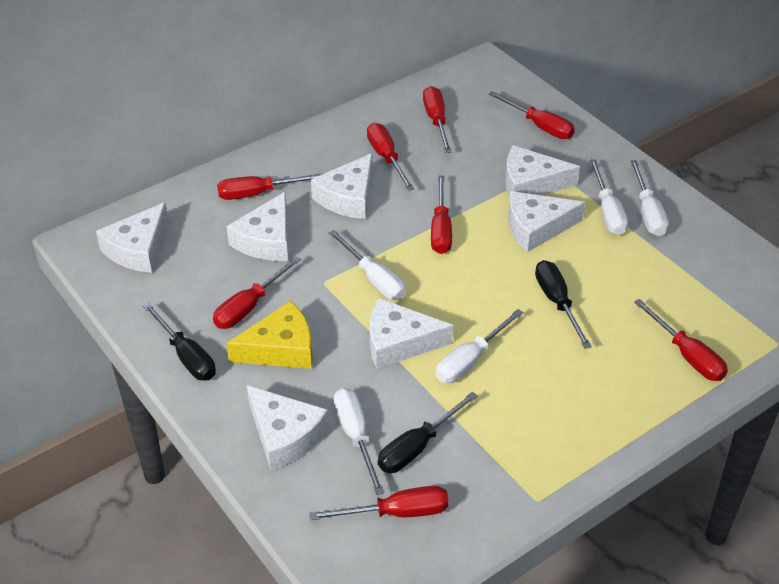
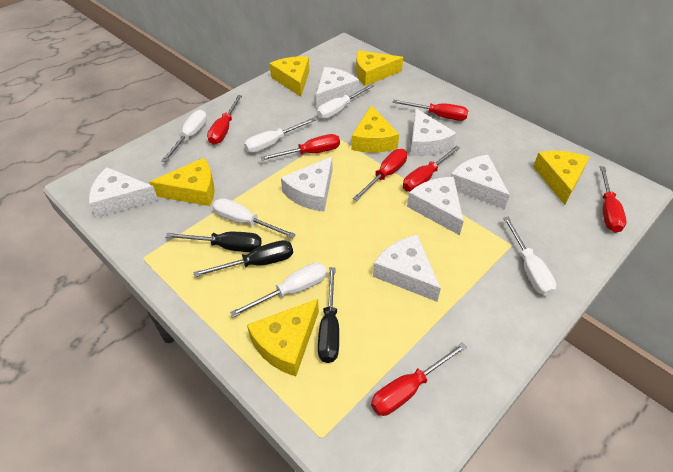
red screwdriver: 8 -> 7
white screwdriver: 5 -> 6
yellow cheese: 1 -> 6

